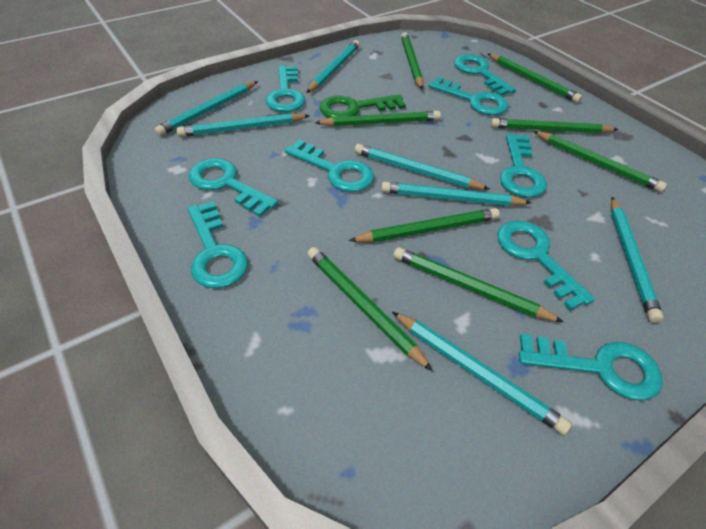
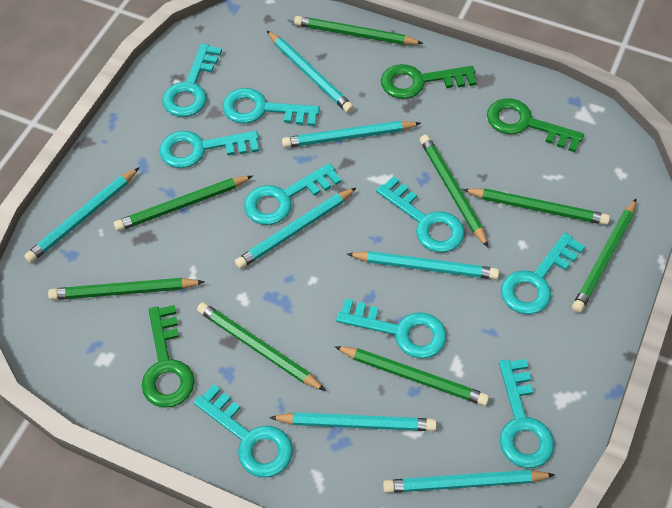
green key: 1 -> 3

